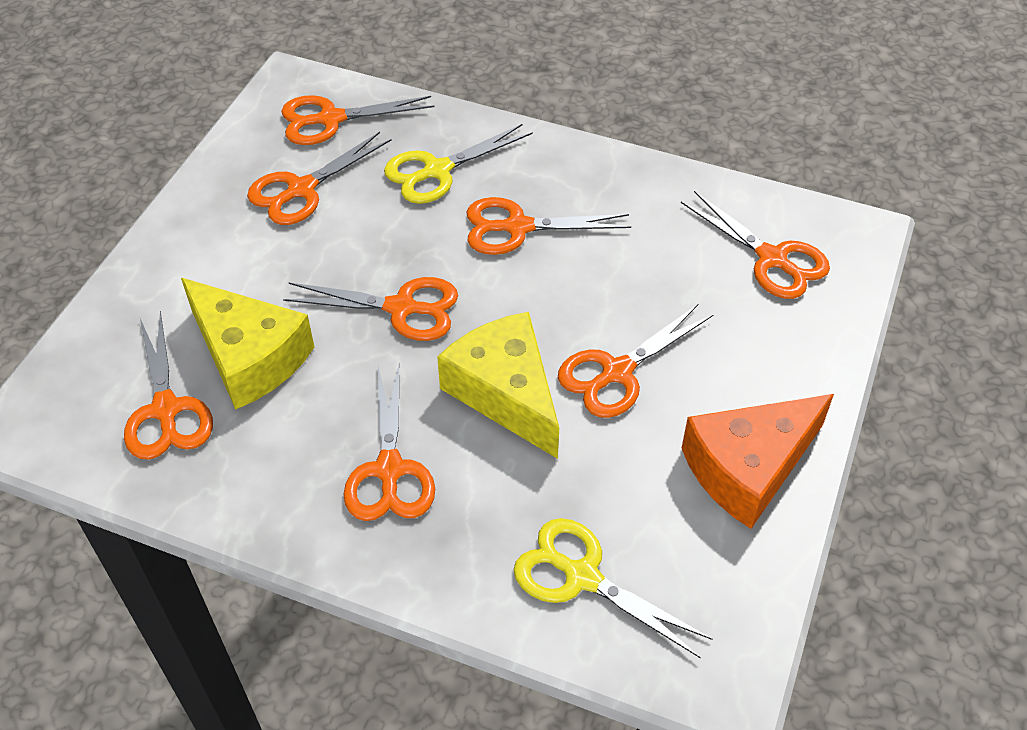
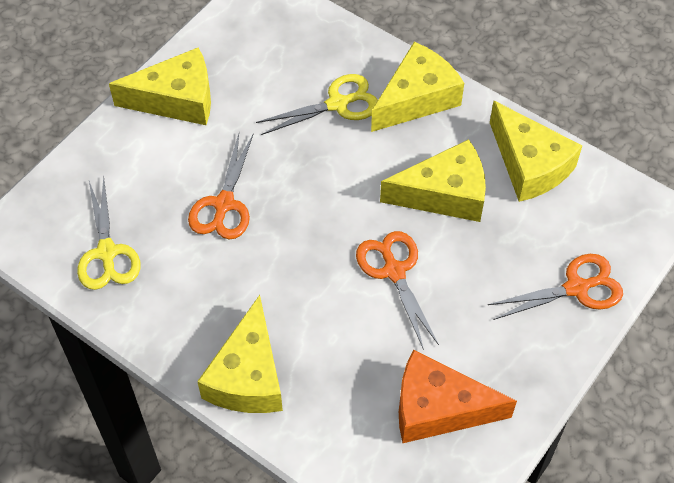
orange scissors: 8 -> 3
yellow cheese: 2 -> 5

